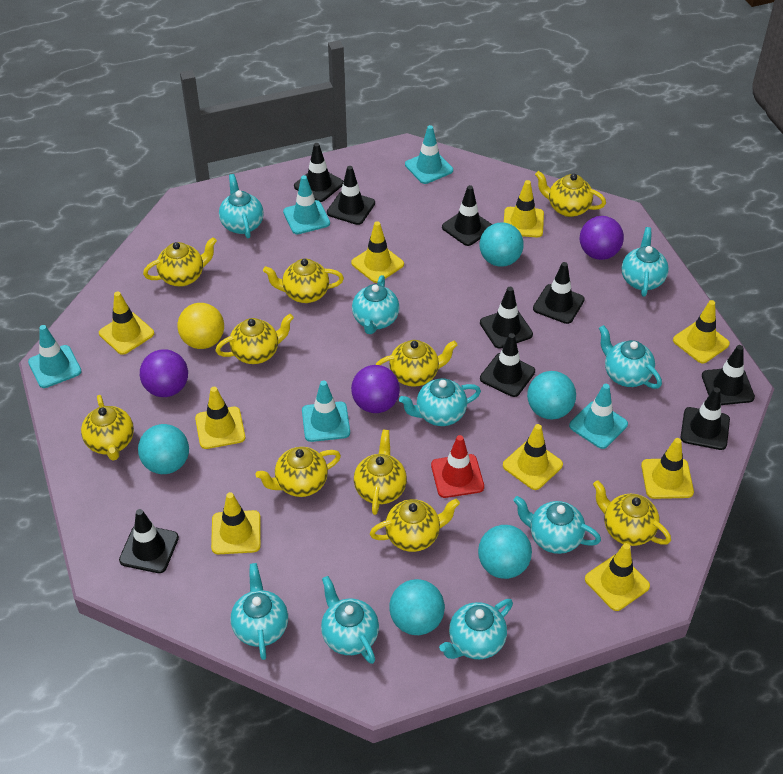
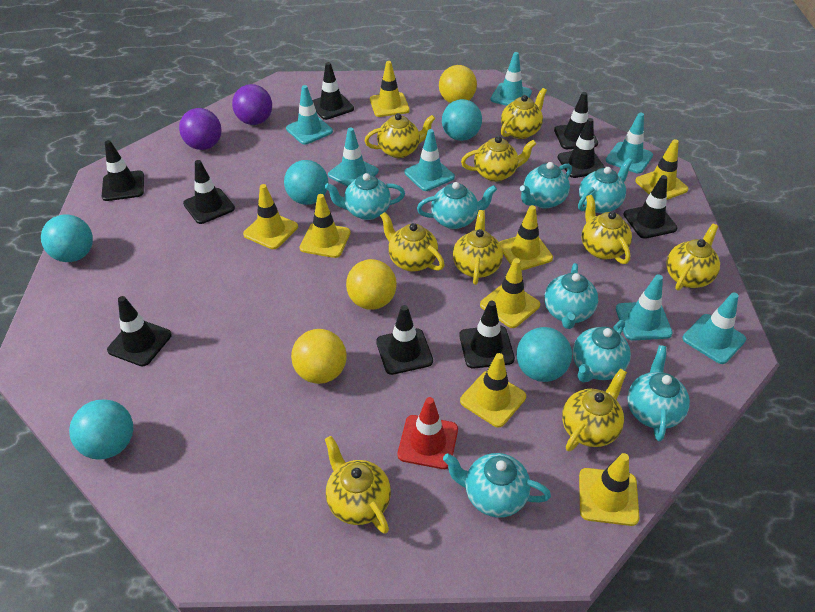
purple ball: 3 -> 2
turquoise teapot: 9 -> 8
turquoise traffic cone: 5 -> 7
yellow ball: 1 -> 3
yellow teapot: 10 -> 9
yellow traffic cone: 9 -> 8

